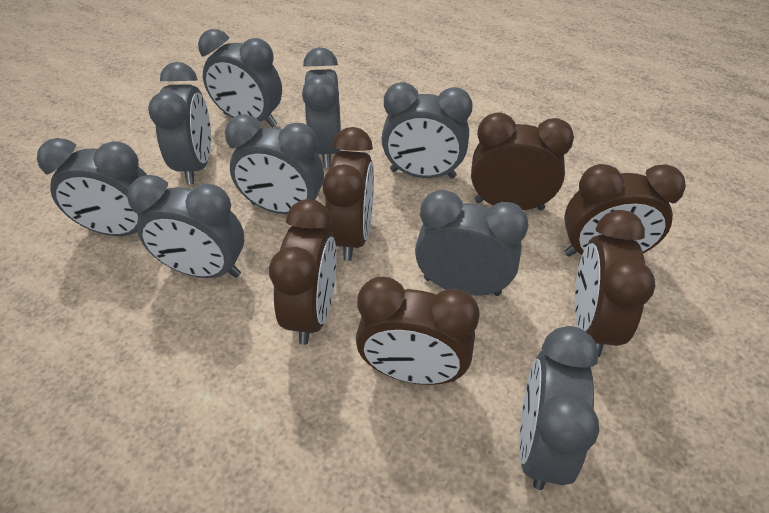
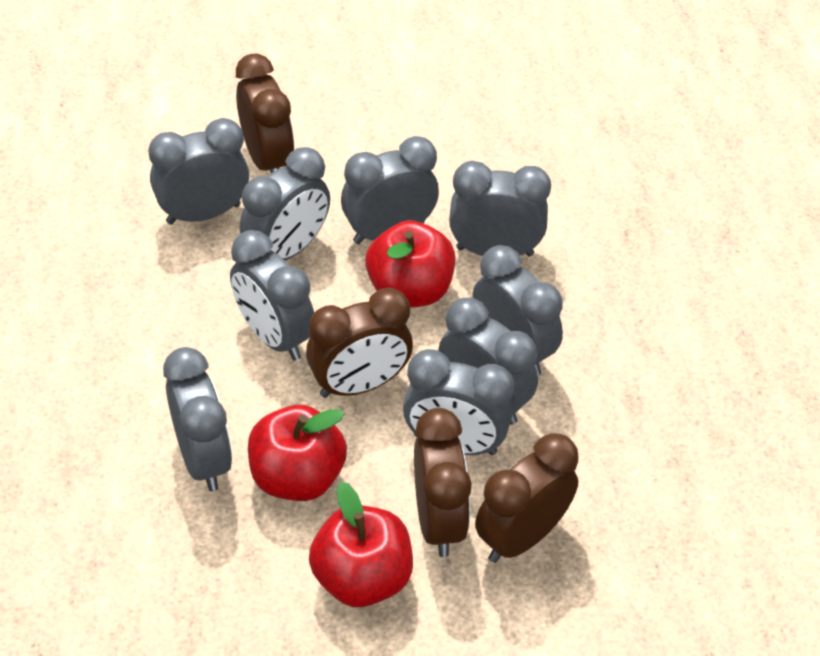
brown clock: 6 -> 4
red apple: 0 -> 3

